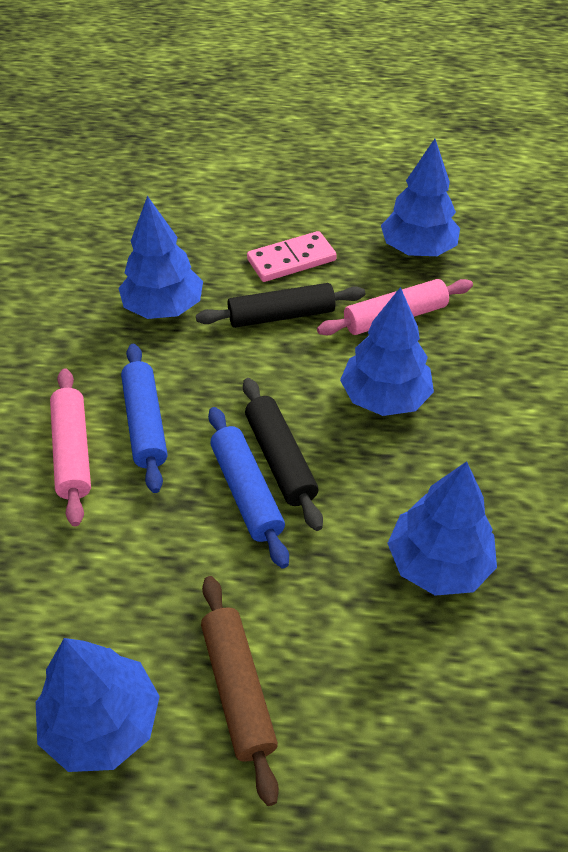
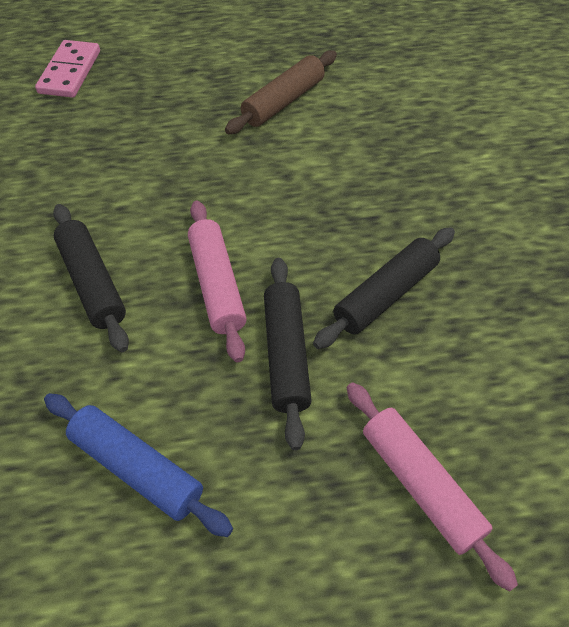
black rolling pin: 2 -> 3
blue rolling pin: 2 -> 1
blue tree: 5 -> 0

